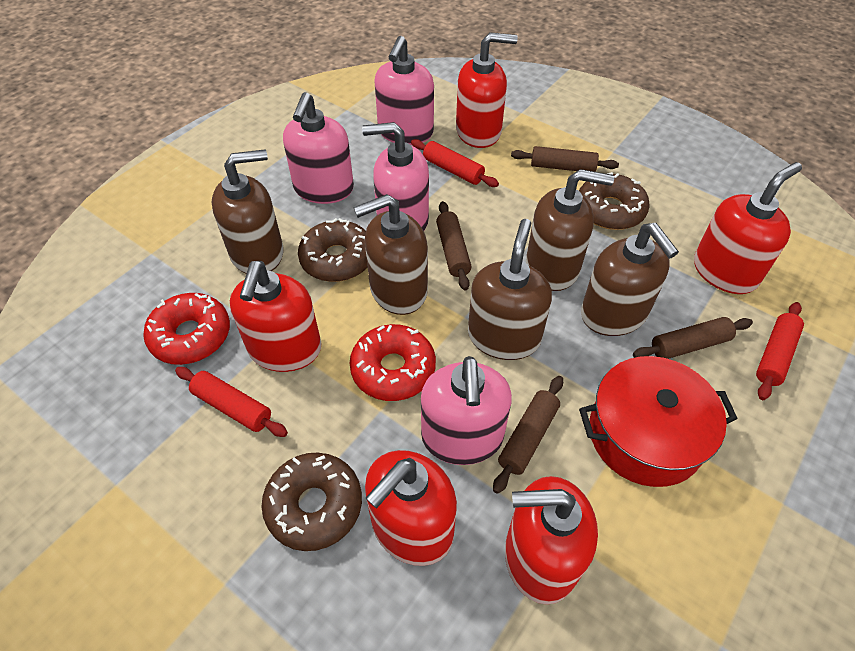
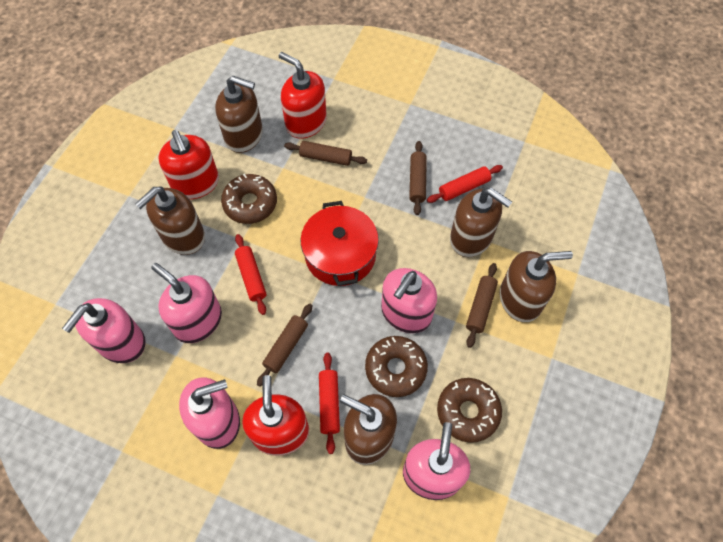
pink soap dispenser: 4 -> 5
red donut: 2 -> 0
red soap dispenser: 5 -> 3

